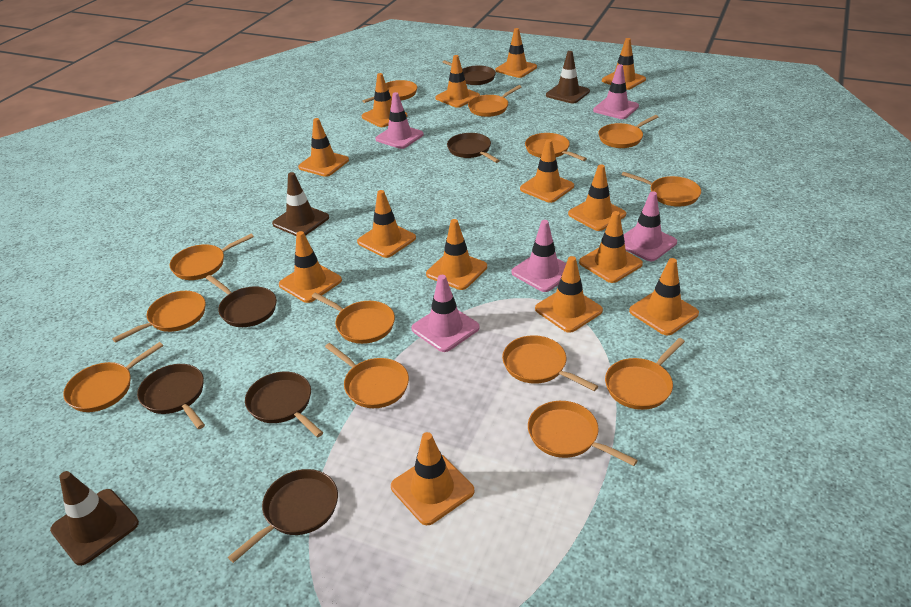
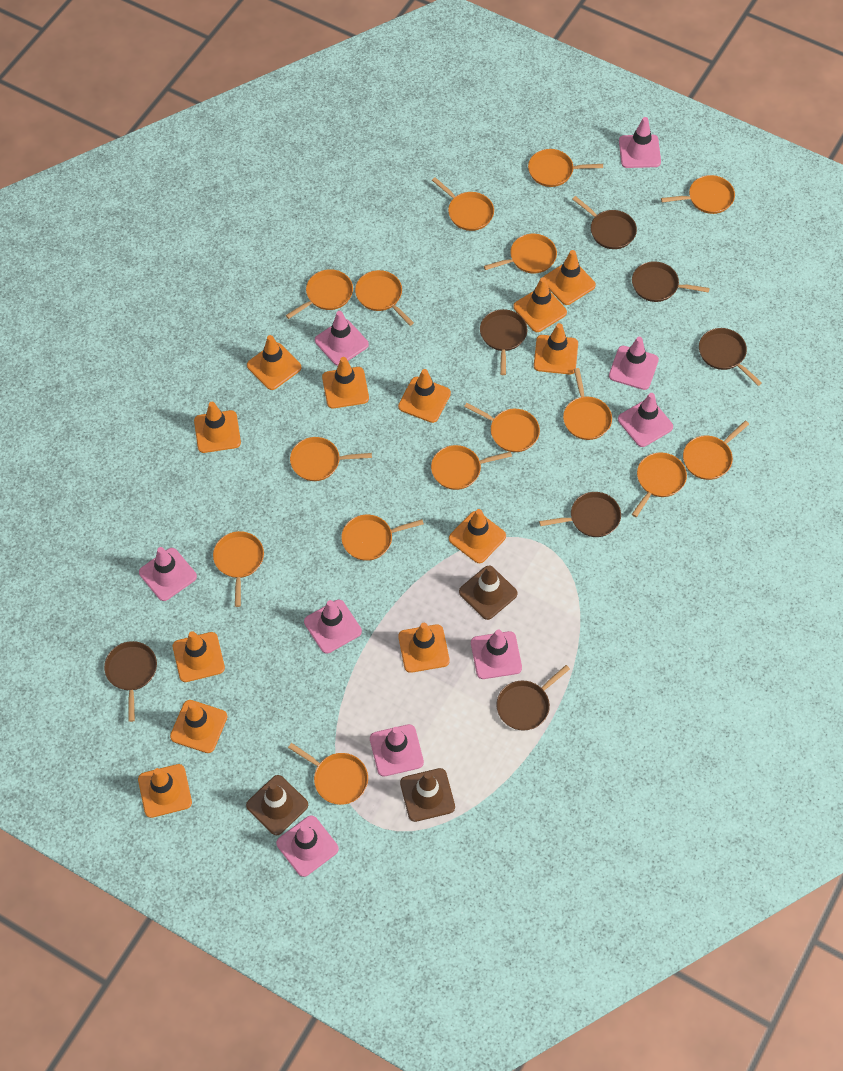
brown pan: 6 -> 7
orange pan: 13 -> 15
orange traffic cone: 14 -> 12
pink traffic cone: 5 -> 9

